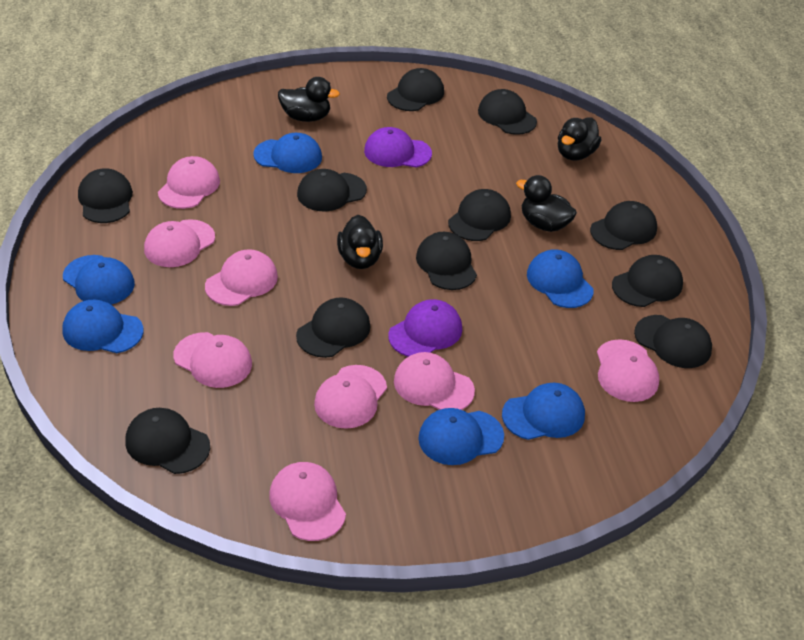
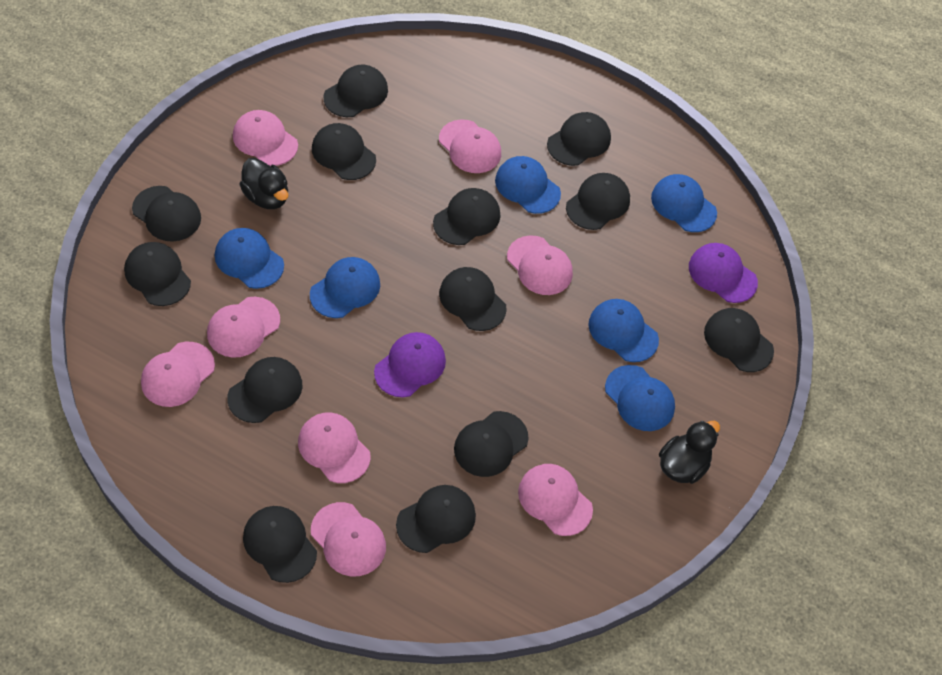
black cap: 11 -> 13
black duck: 4 -> 2

